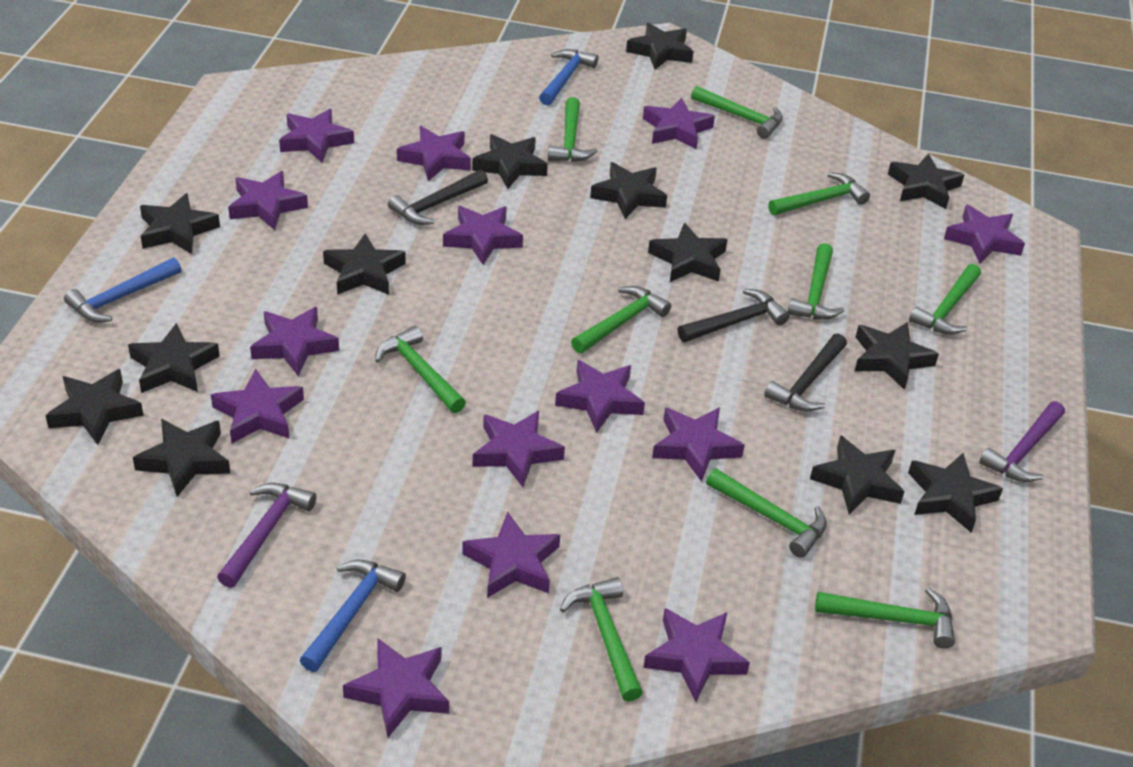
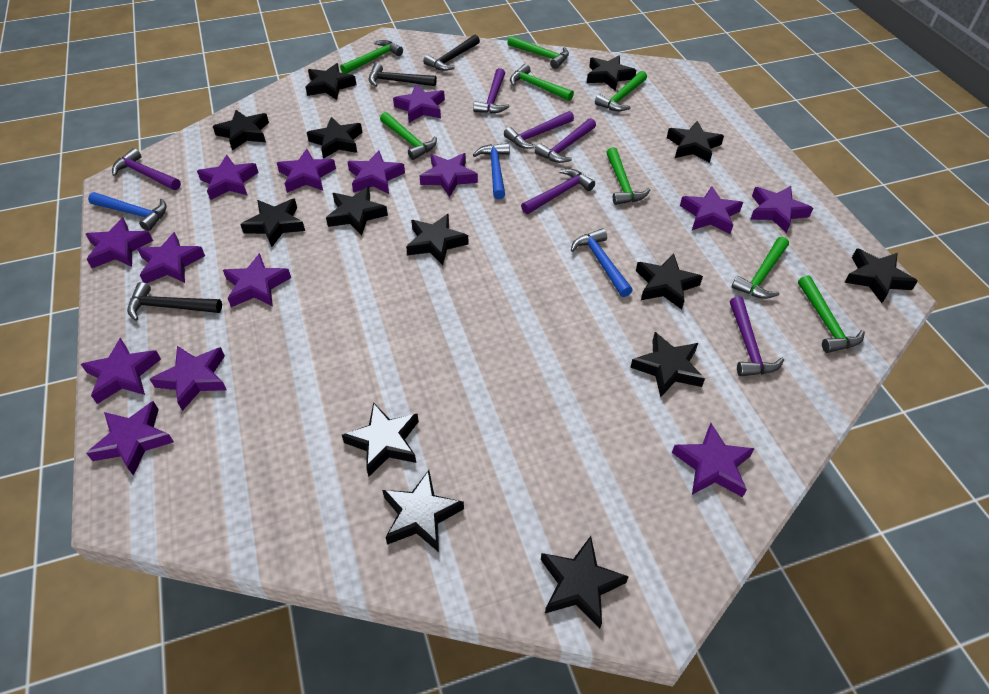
black star: 13 -> 14
green hammer: 10 -> 8
purple hammer: 2 -> 6

